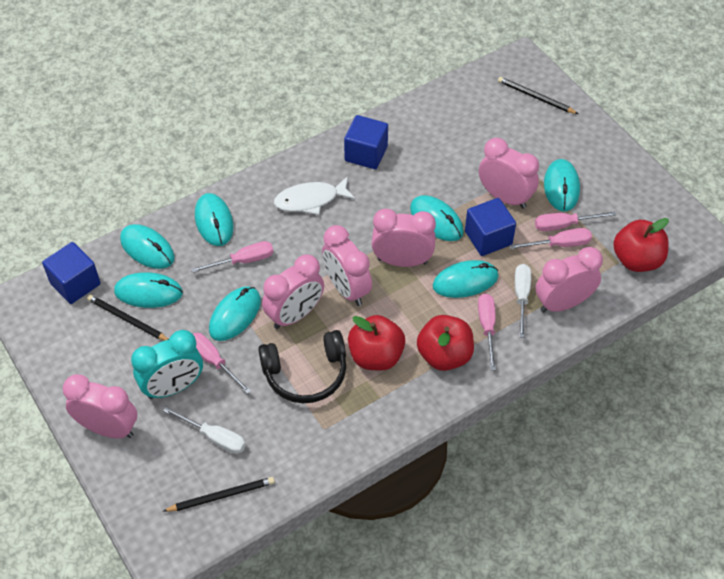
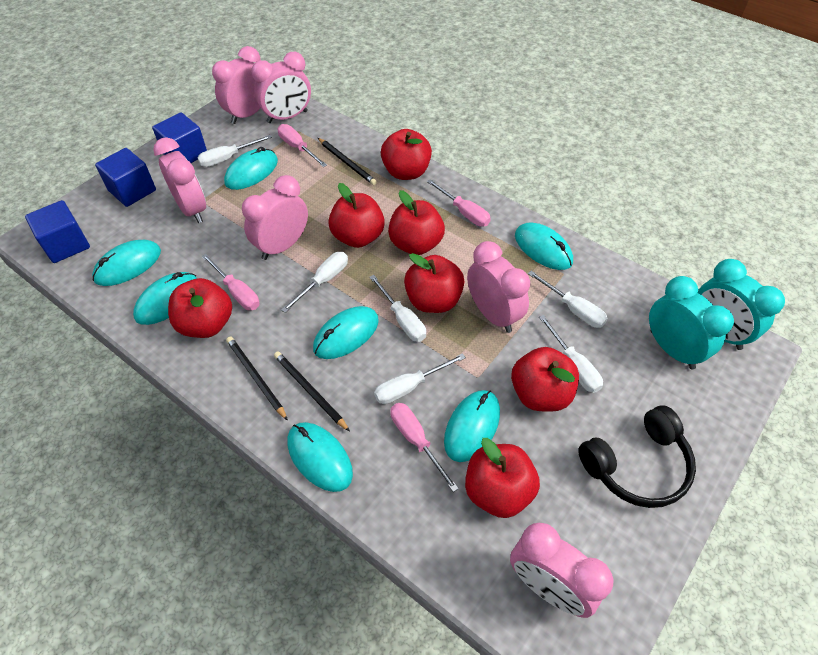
pink screwdriver: 5 -> 4
red apple: 3 -> 7
turquoise clock: 1 -> 2
white fish: 1 -> 0
white screwdriver: 2 -> 6

